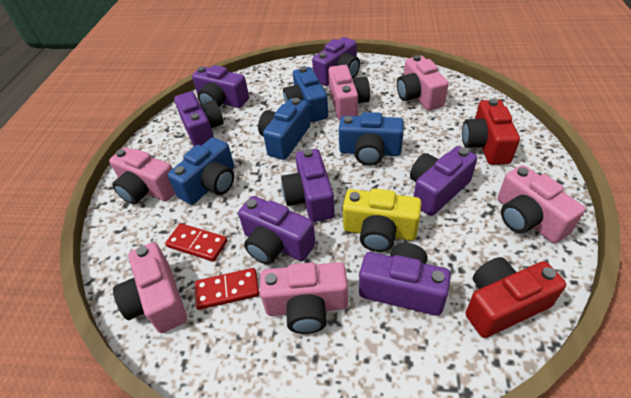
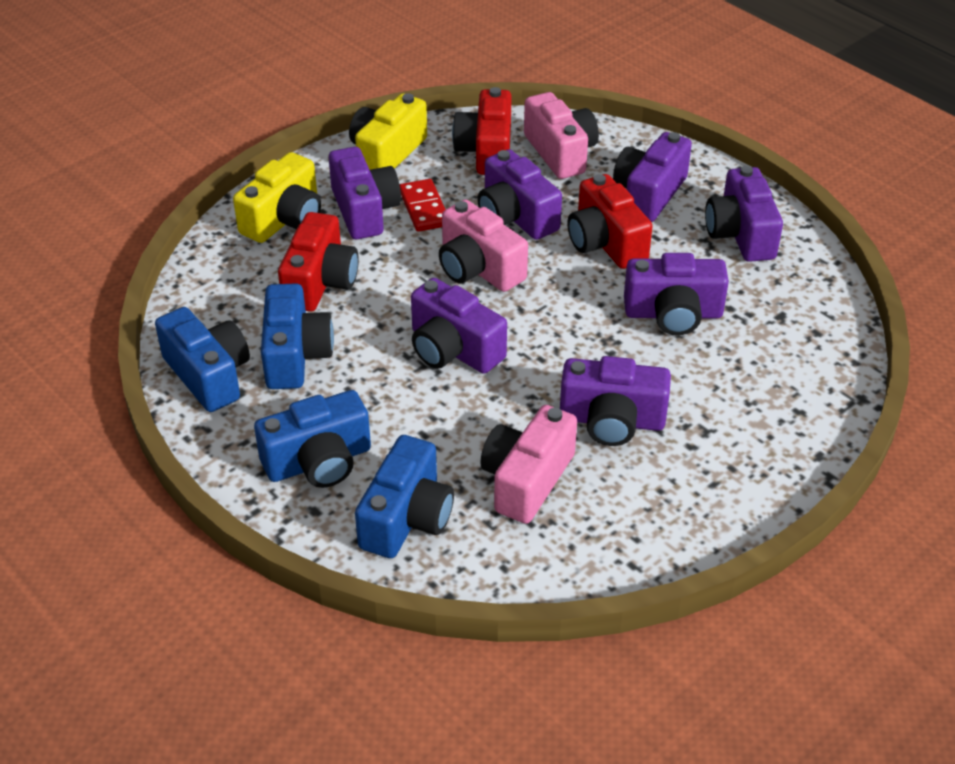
pink camera: 6 -> 3
red camera: 2 -> 3
red domino: 2 -> 1
yellow camera: 1 -> 2

